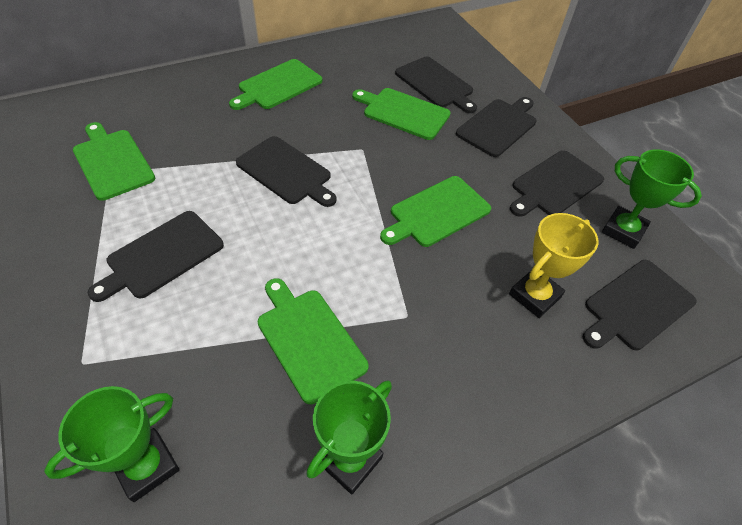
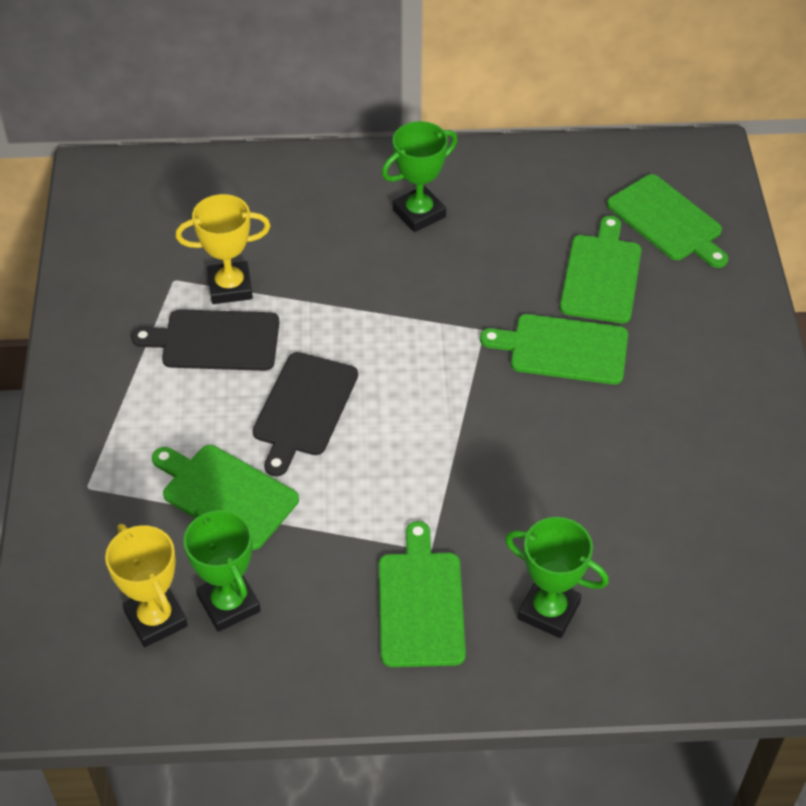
black cutting board: 6 -> 2
yellow trophy: 1 -> 2

